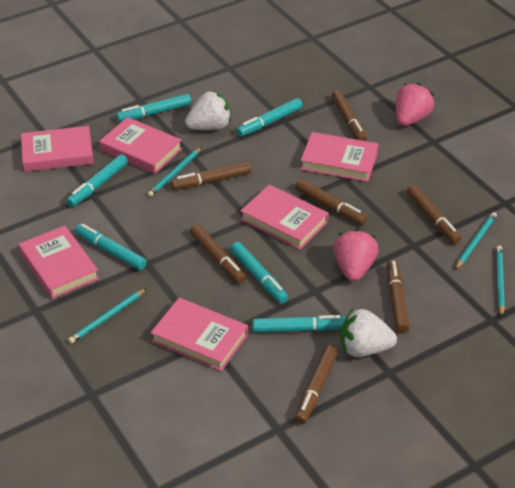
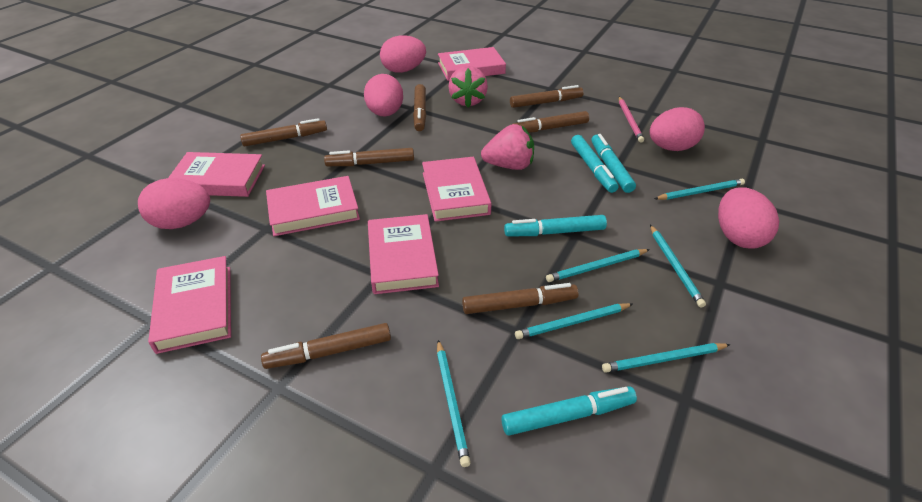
pink egg: 0 -> 5
pink pencil: 0 -> 1
turquoise marker: 6 -> 4
turquoise pencil: 4 -> 6
white strawberry: 2 -> 0

